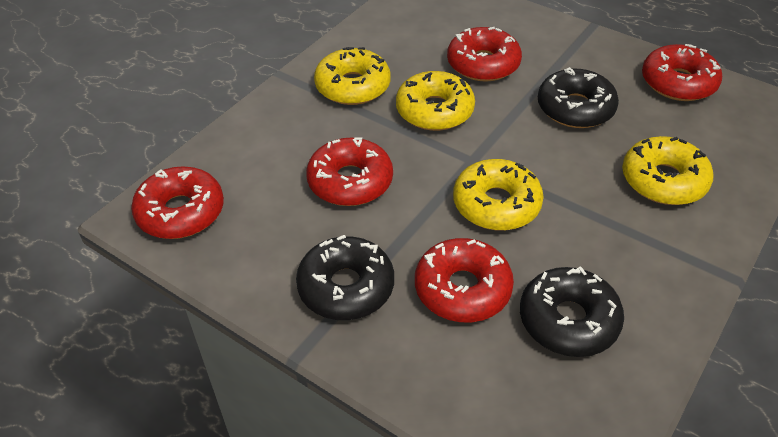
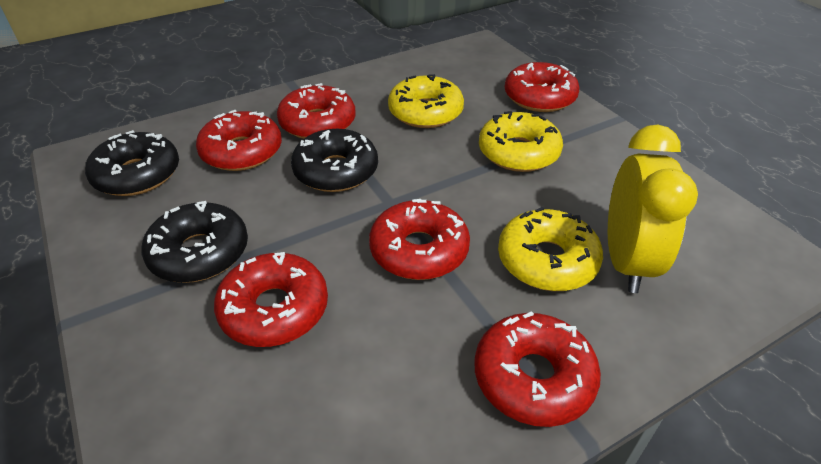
red donut: 5 -> 6
yellow clock: 0 -> 1
yellow donut: 4 -> 3

